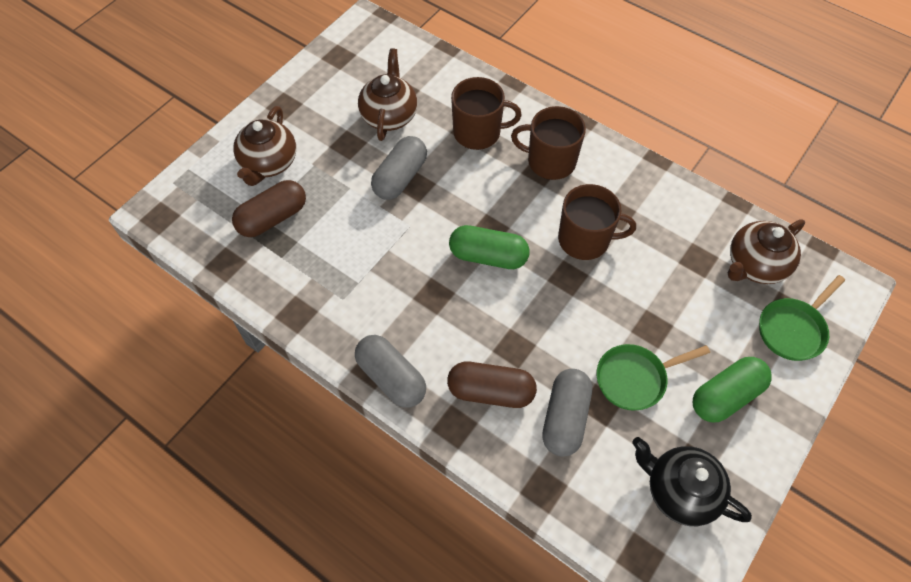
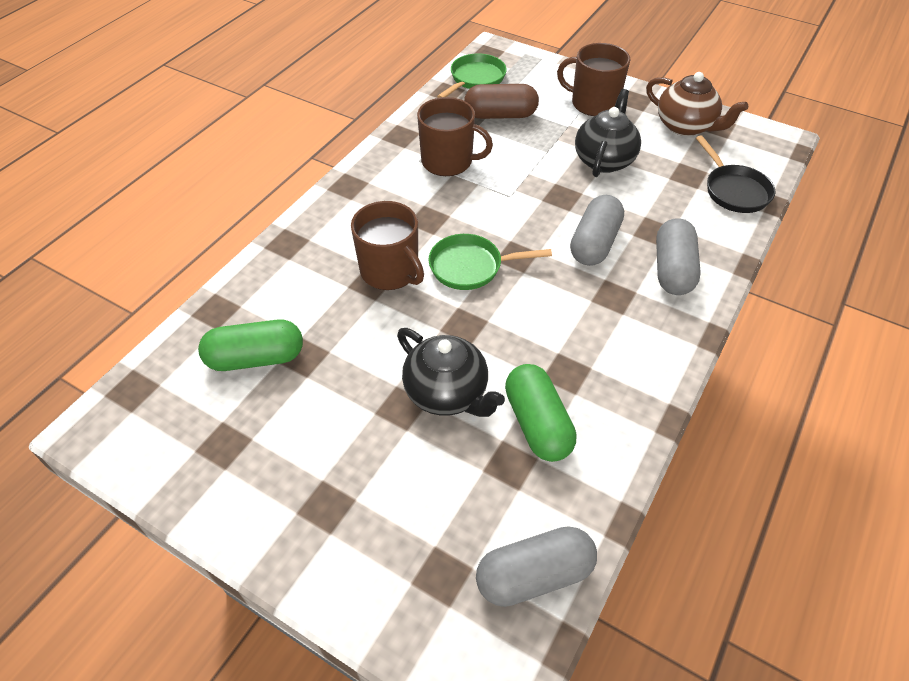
black pan: 0 -> 1
black teapot: 1 -> 2
brown capsule: 2 -> 1
brown teapot: 3 -> 1

